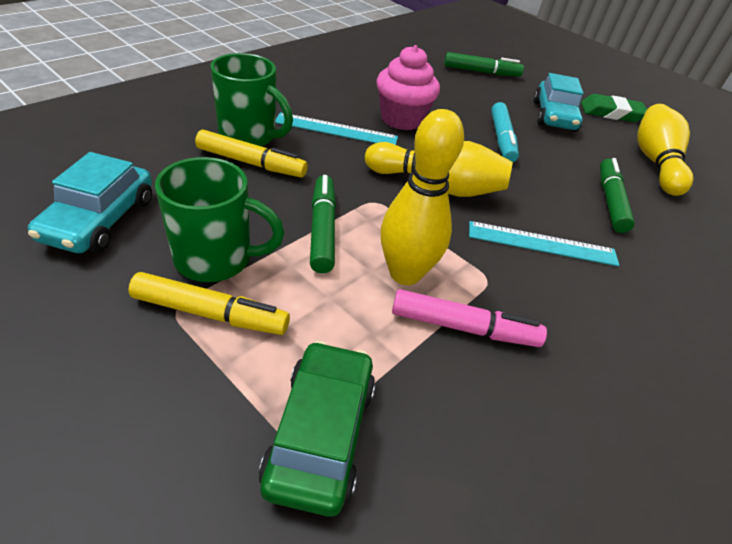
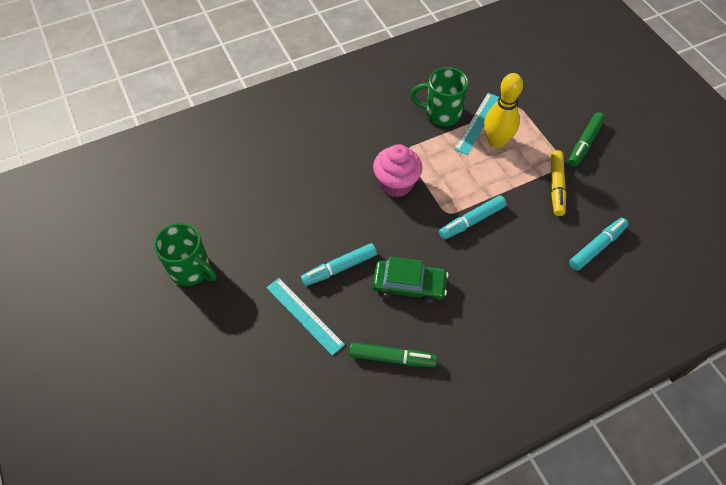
green eraser: 1 -> 0
green marker: 3 -> 2
pink marker: 1 -> 0
turquoise car: 2 -> 0
turquoise marker: 1 -> 3
yellow bowling pin: 3 -> 1
yellow marker: 2 -> 1

